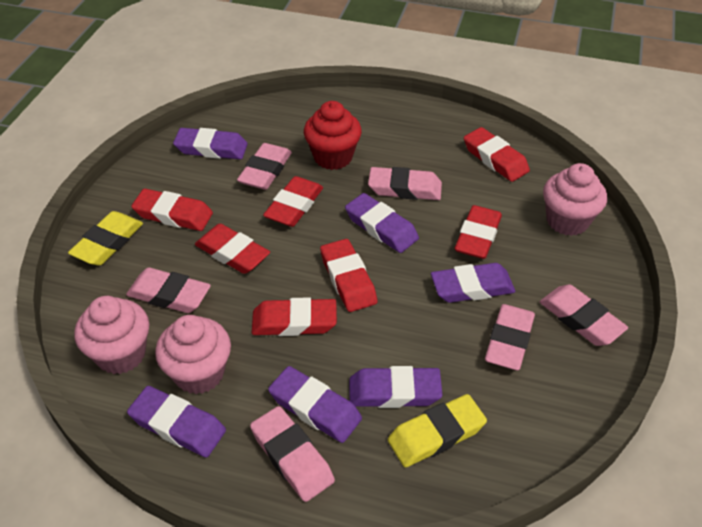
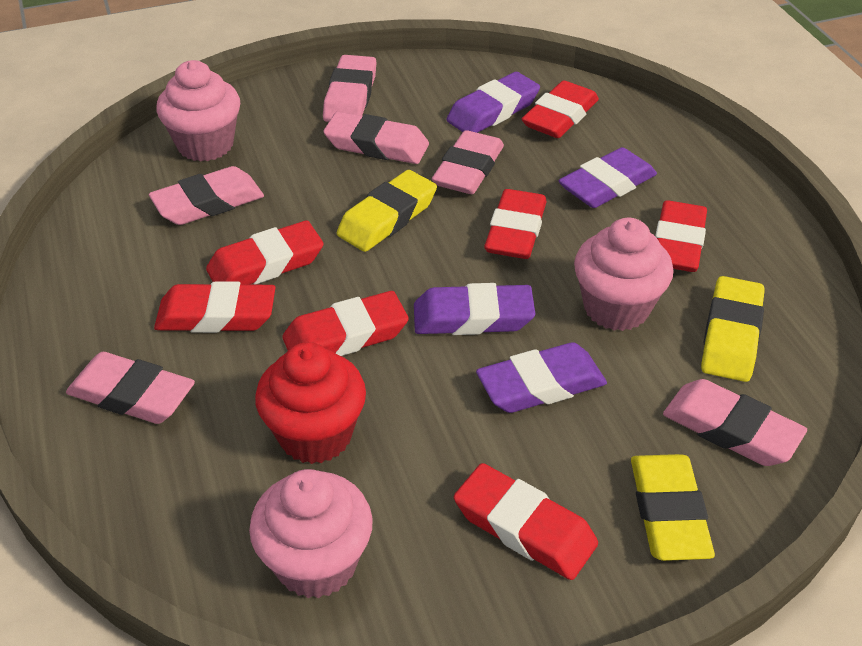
purple eraser: 6 -> 4
yellow eraser: 2 -> 3

